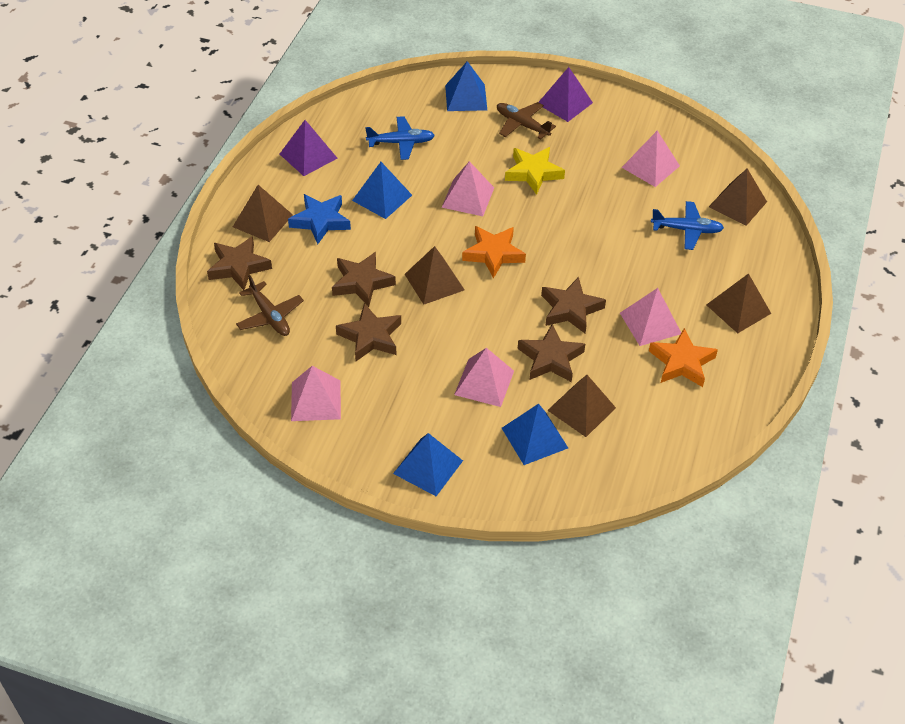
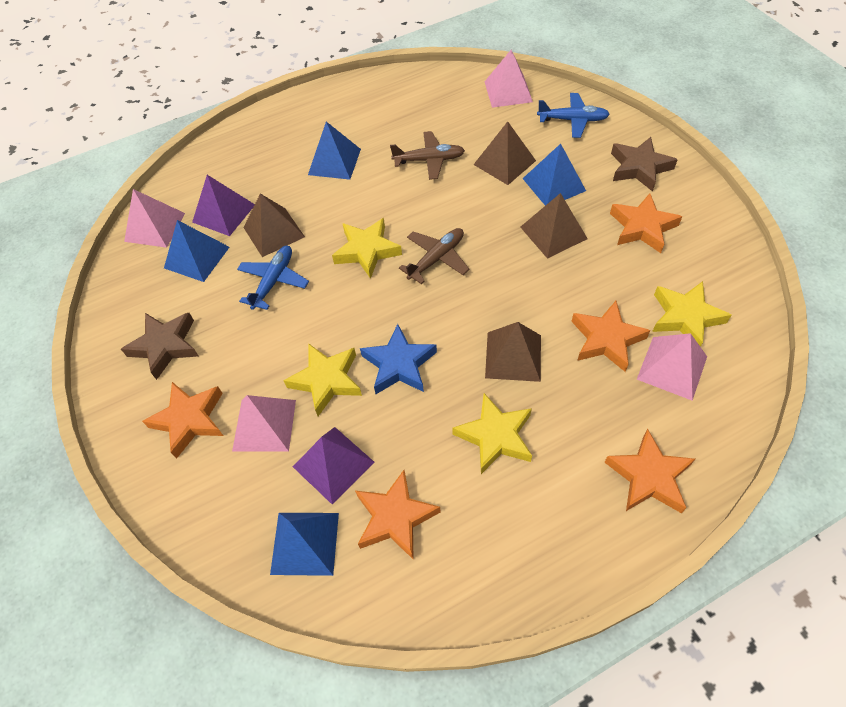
brown pyramid: 5 -> 4
brown star: 5 -> 2
orange star: 2 -> 5
pink pyramid: 5 -> 4
yellow star: 1 -> 4

